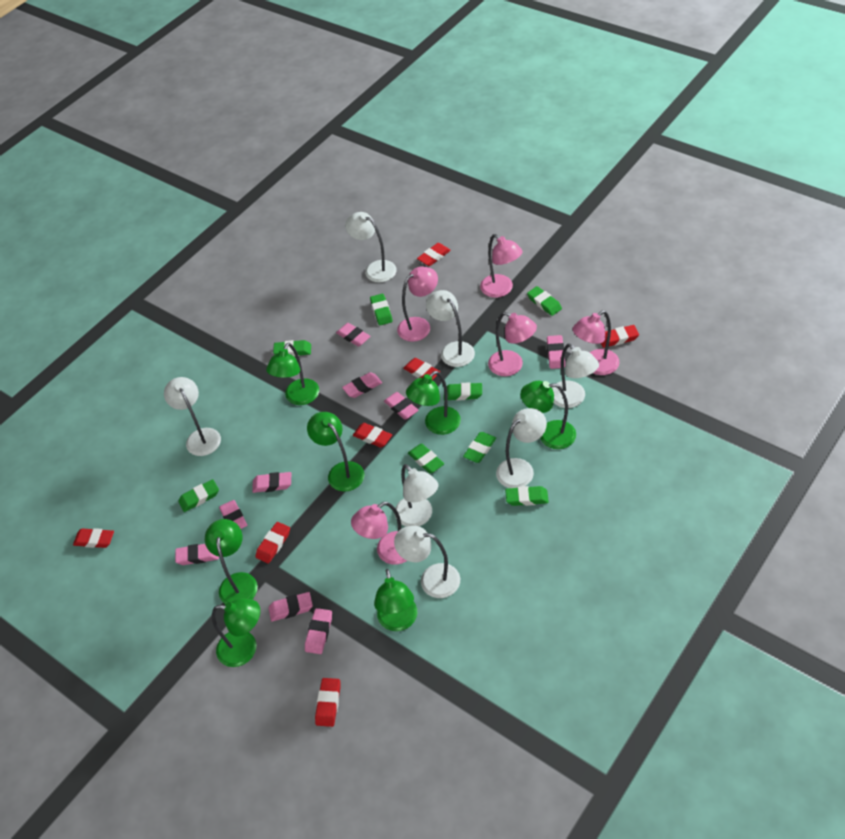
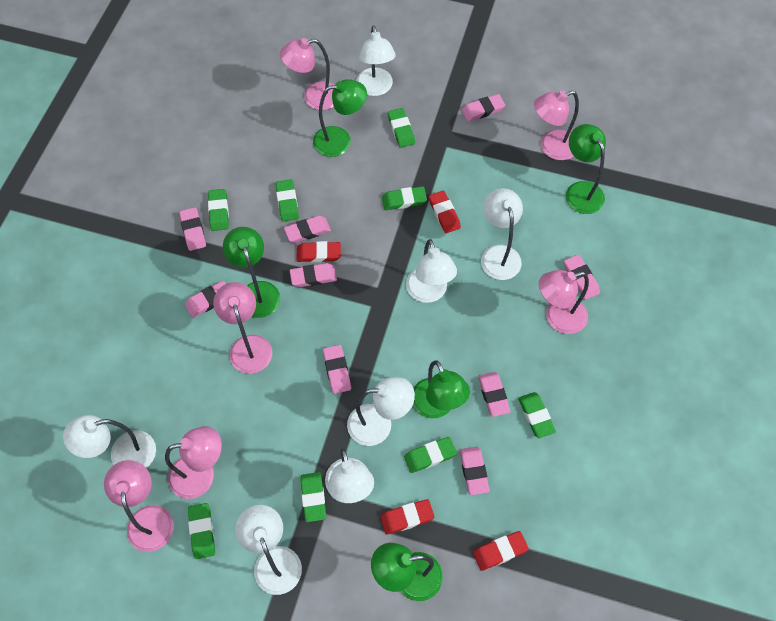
green lamp: 7 -> 5
pink lamp: 5 -> 6
red eraser: 7 -> 4

